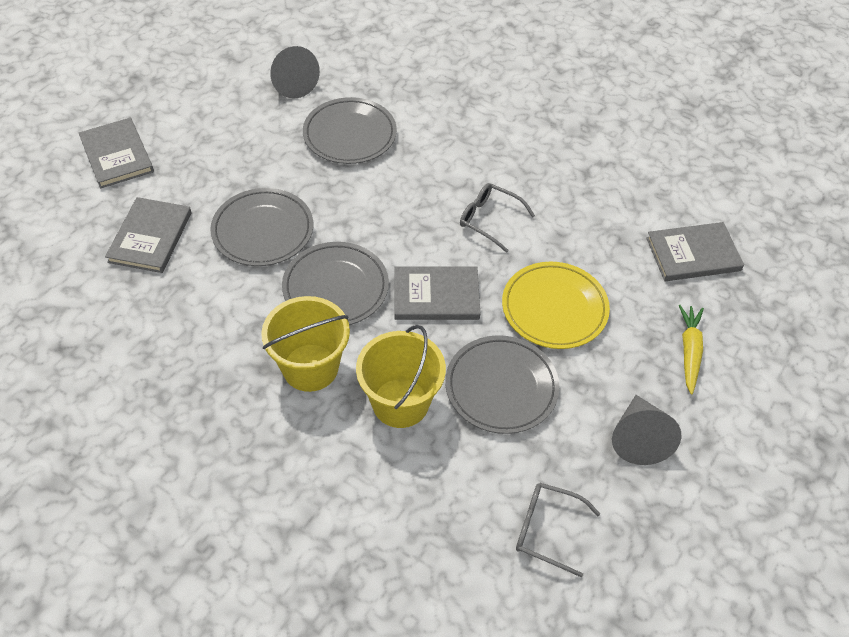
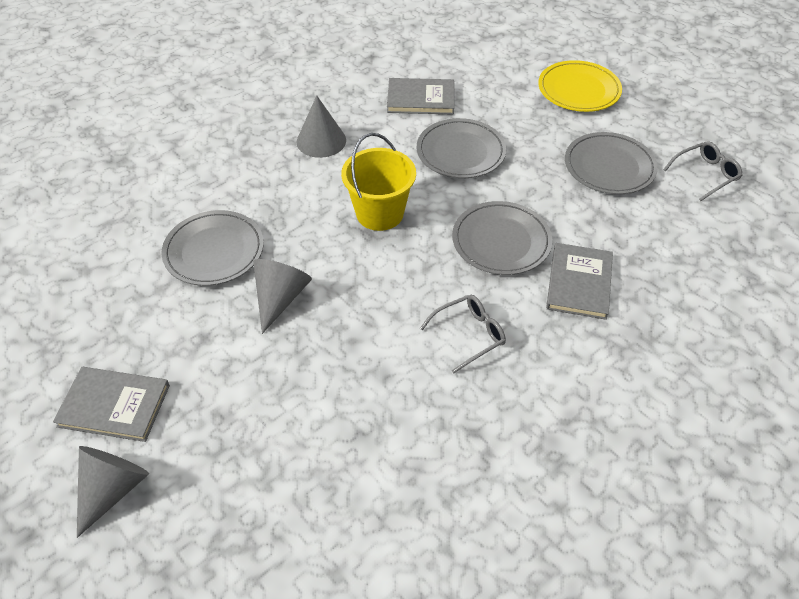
grey book: 4 -> 3
grey cone: 2 -> 3
yellow bucket: 2 -> 1
yellow carrot: 1 -> 0

